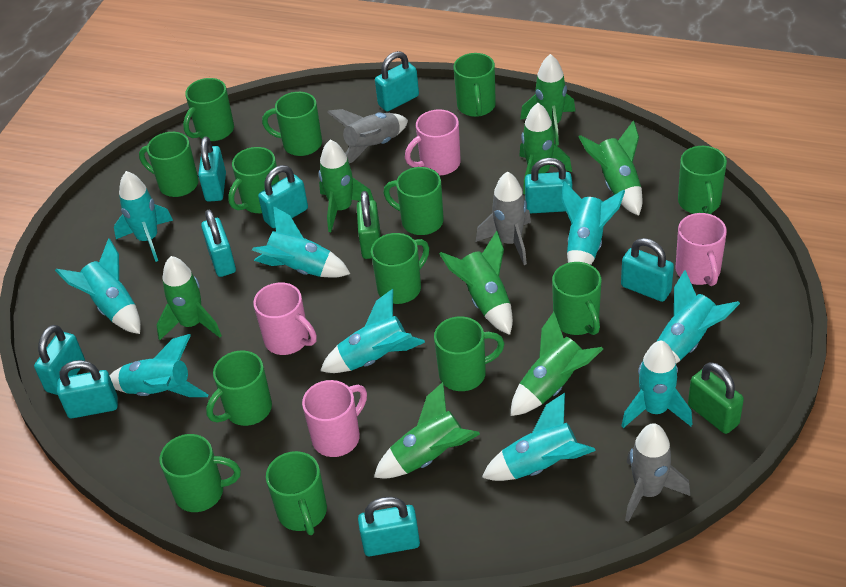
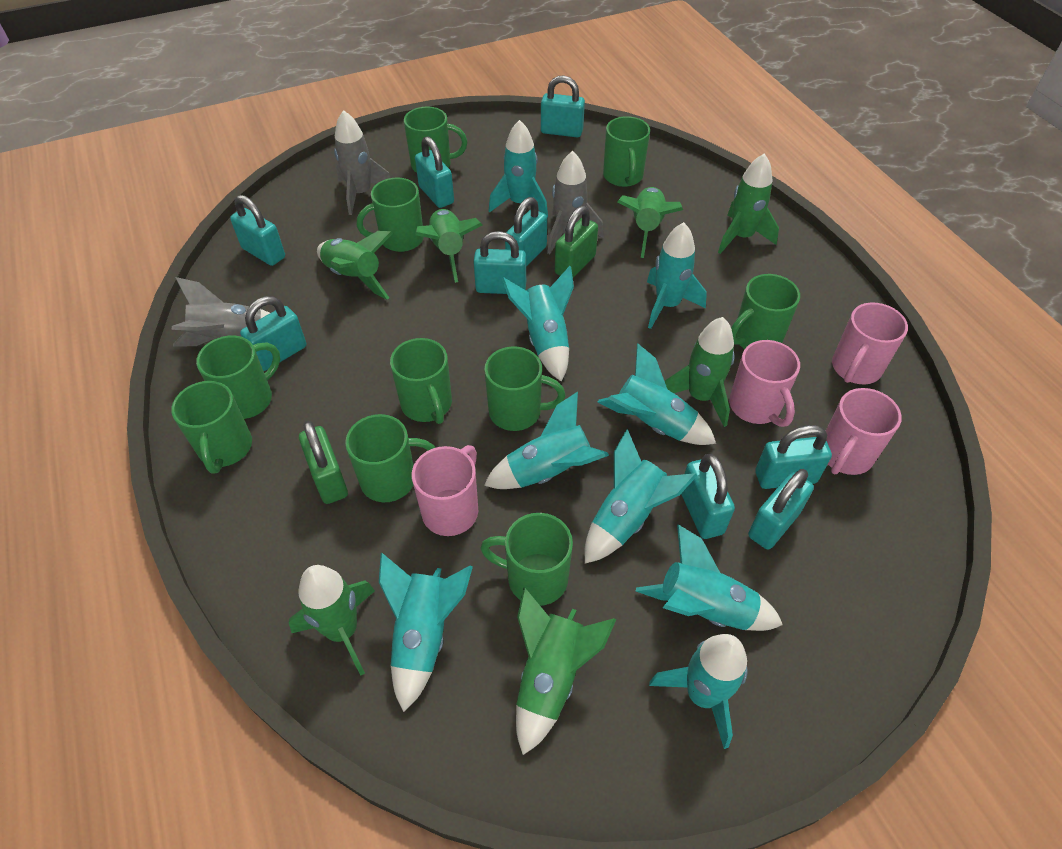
green mug: 13 -> 10
green rocket: 8 -> 7

